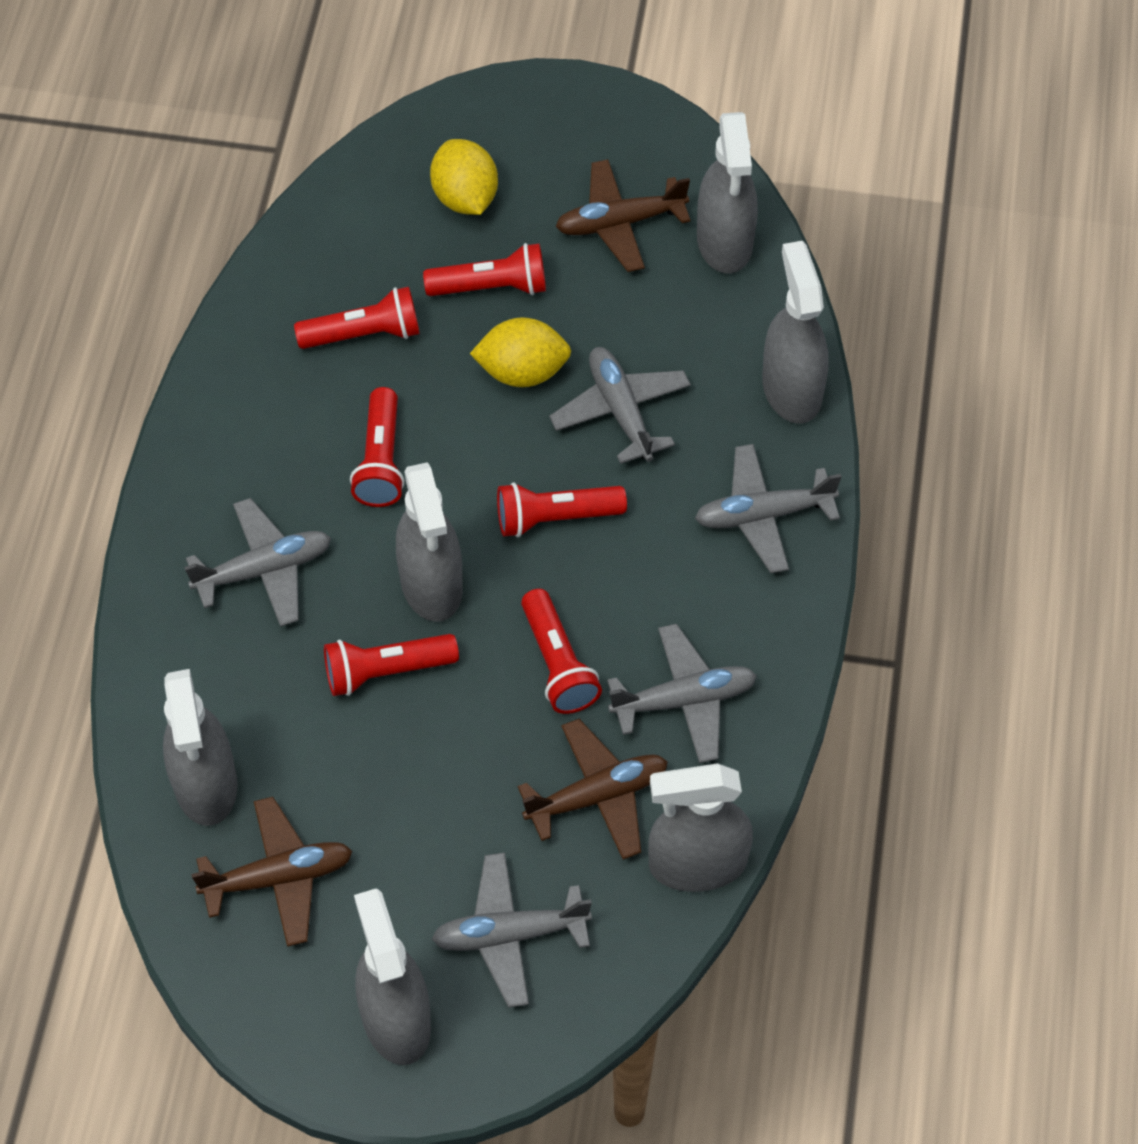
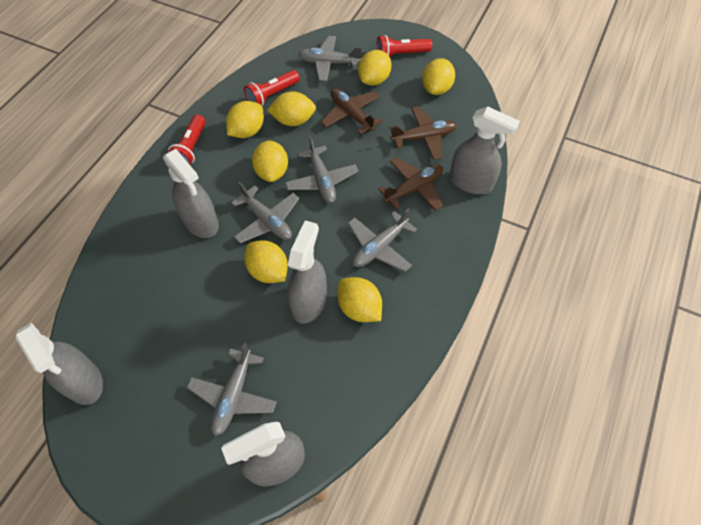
grey spray bottle: 6 -> 5
red flashlight: 6 -> 3
yellow lemon: 2 -> 7

